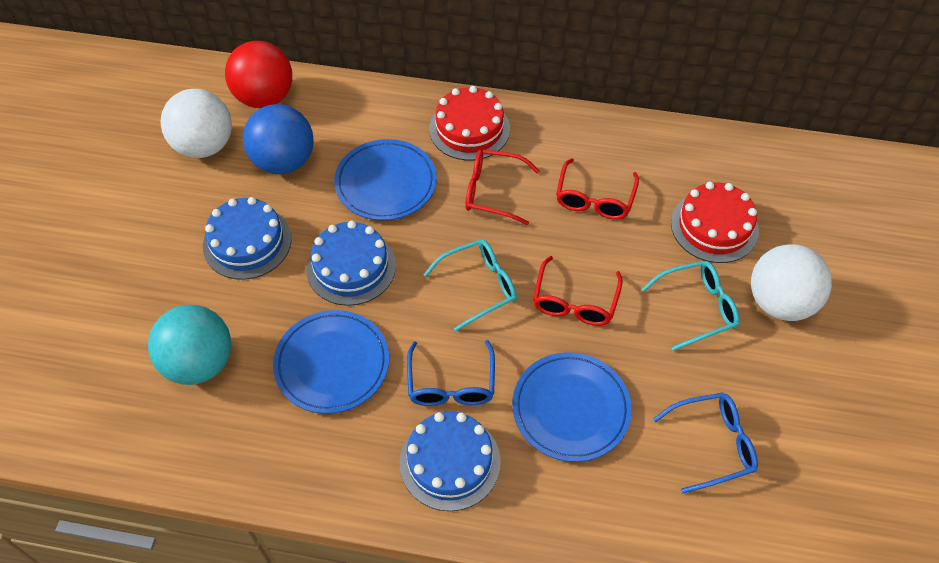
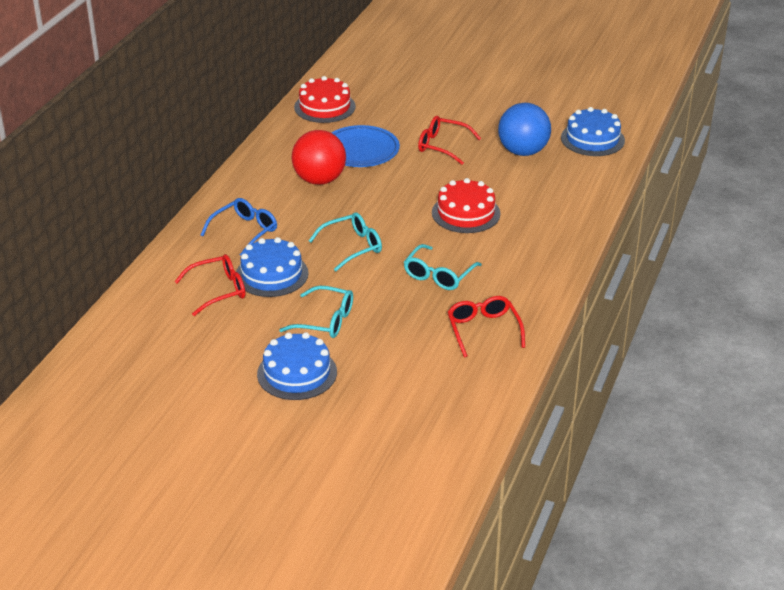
blue glasses: 2 -> 1
blue plate: 3 -> 1
turquoise ball: 1 -> 0
turquoise glasses: 2 -> 3
white ball: 2 -> 0

